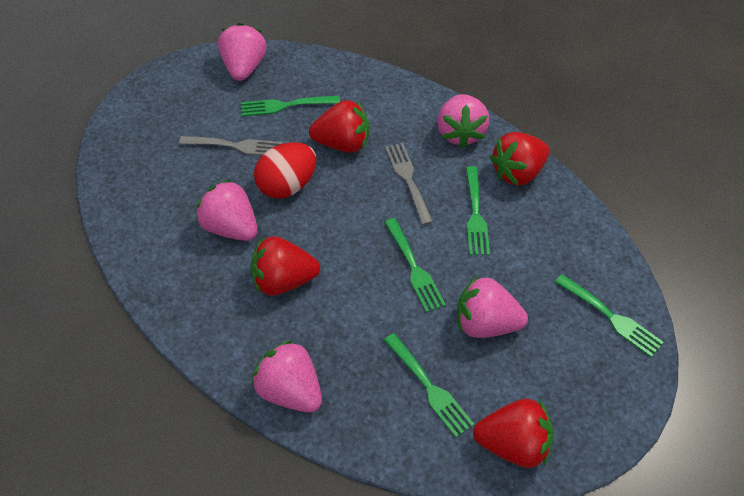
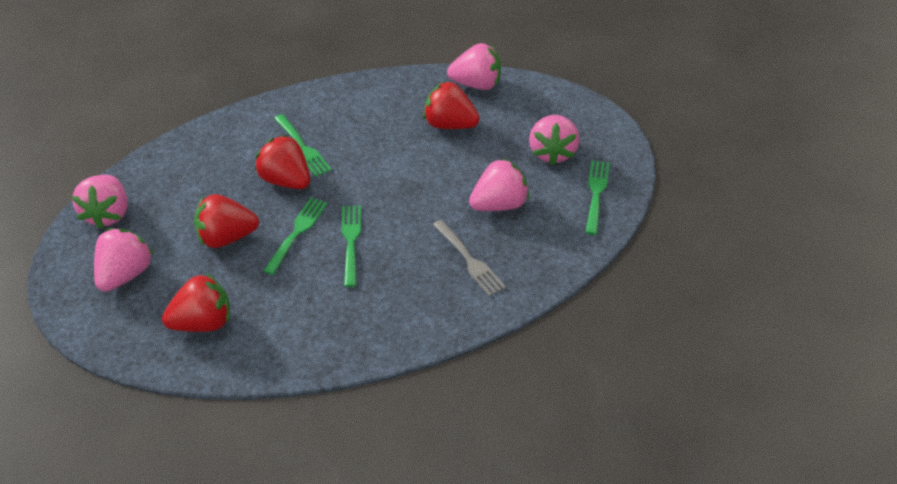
green fork: 5 -> 4
grey fork: 2 -> 1
red egg: 1 -> 0

